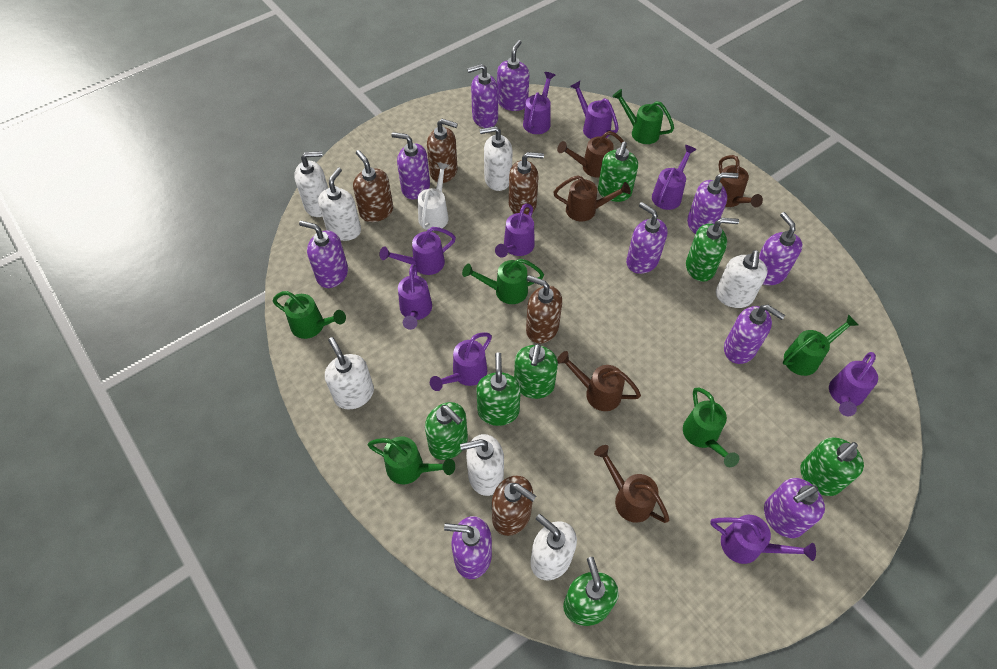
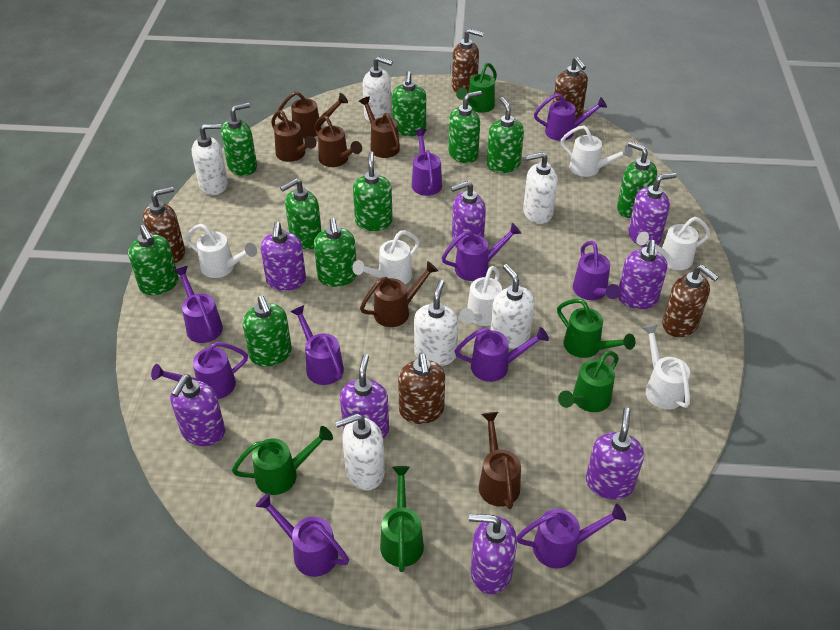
brown watering can: 5 -> 6
green soap dispenser: 7 -> 10
green watering can: 6 -> 5
purple soap dispenser: 10 -> 8
purple watering can: 9 -> 10
white soap dispenser: 7 -> 6
white watering can: 1 -> 6

